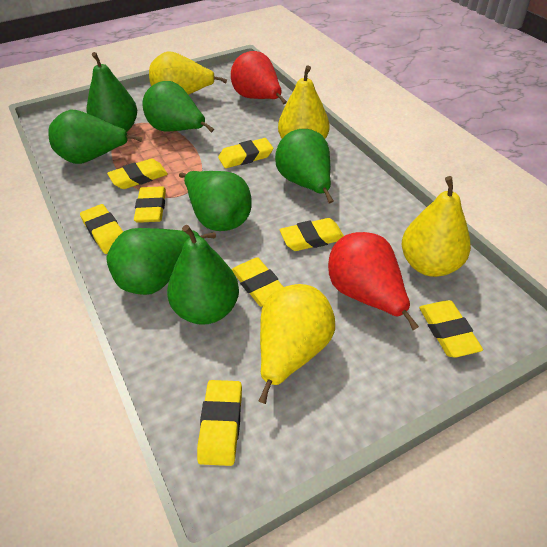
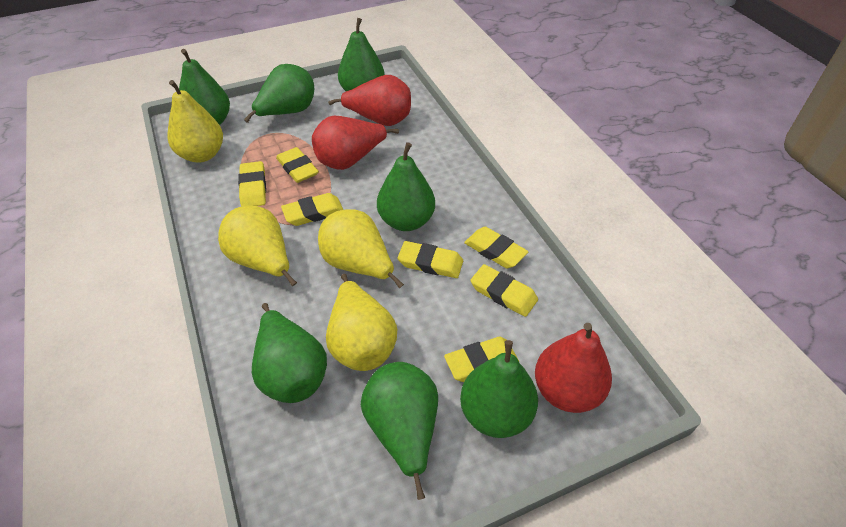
red pear: 2 -> 3
yellow eraser: 8 -> 7

